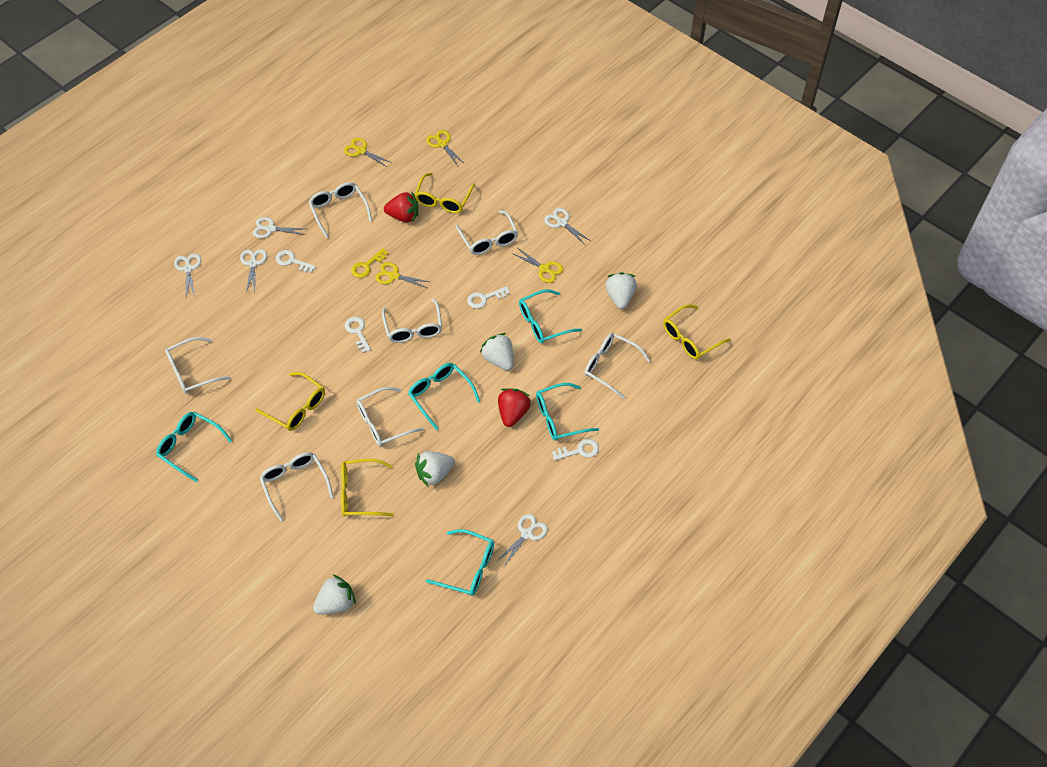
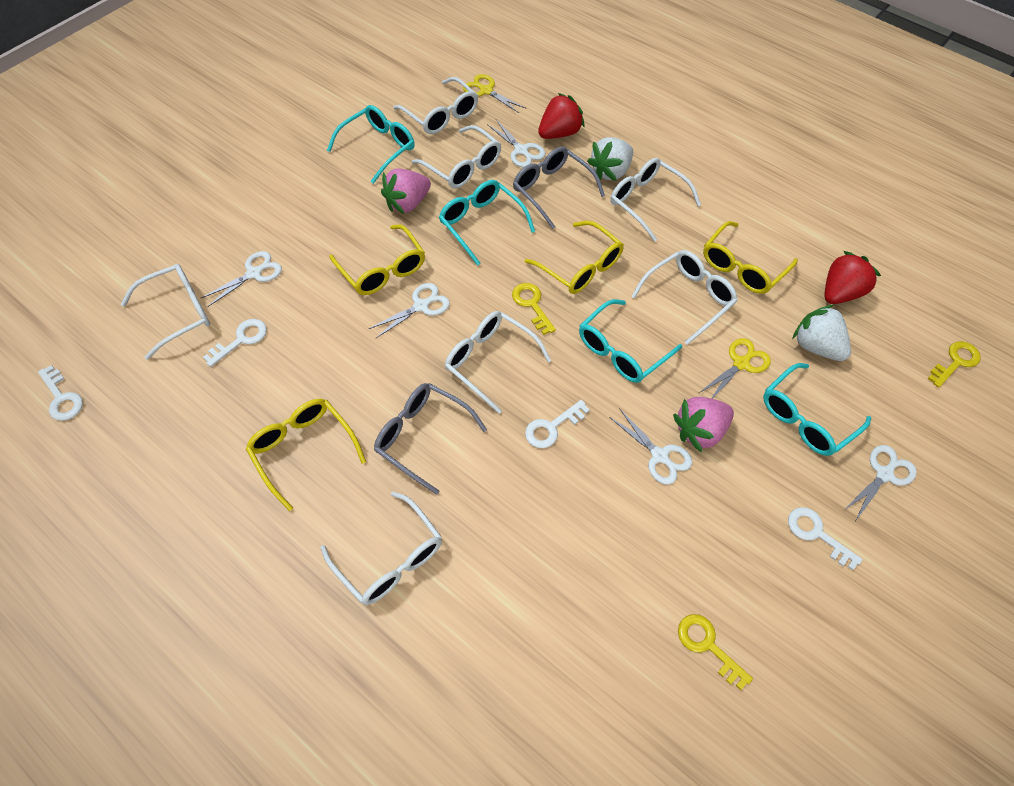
grey glasses: 0 -> 2
pink strawberry: 0 -> 2
turquoise glasses: 5 -> 4
white strawberry: 4 -> 2
yellow key: 1 -> 3
yellow scissors: 4 -> 2

